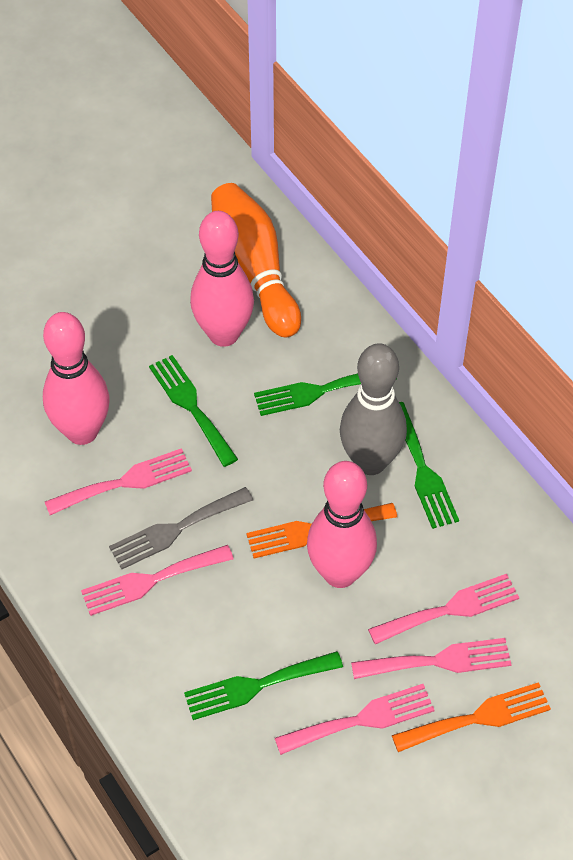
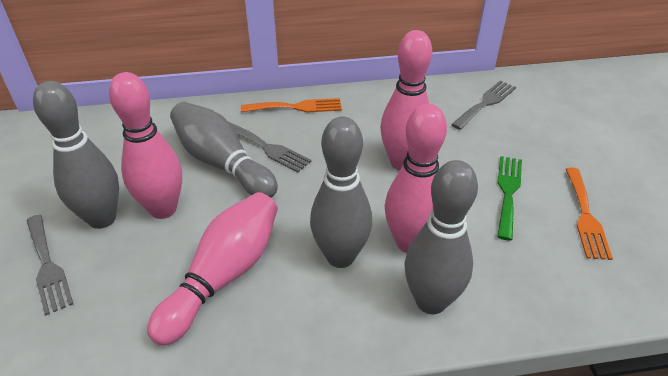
green fork: 4 -> 1
grey bowling pin: 1 -> 4
grey fork: 1 -> 3
orange bowling pin: 1 -> 0
pink bowling pin: 3 -> 4
pink fork: 5 -> 0

